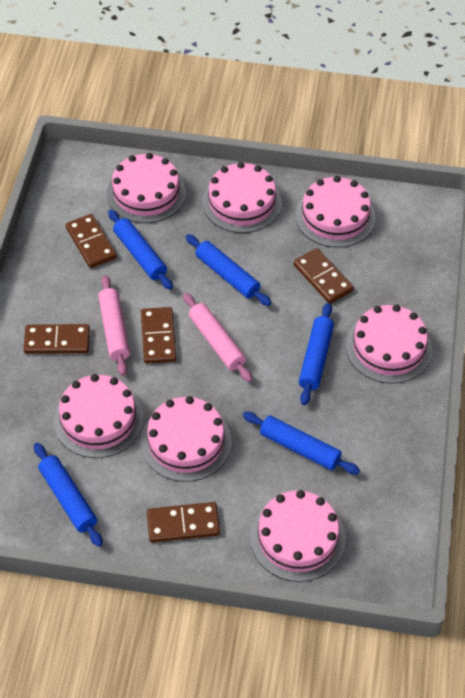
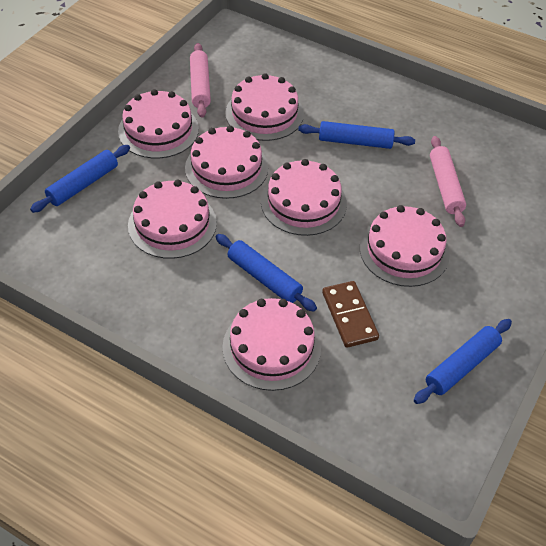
blue rolling pin: 5 -> 4
brown domino: 5 -> 1

